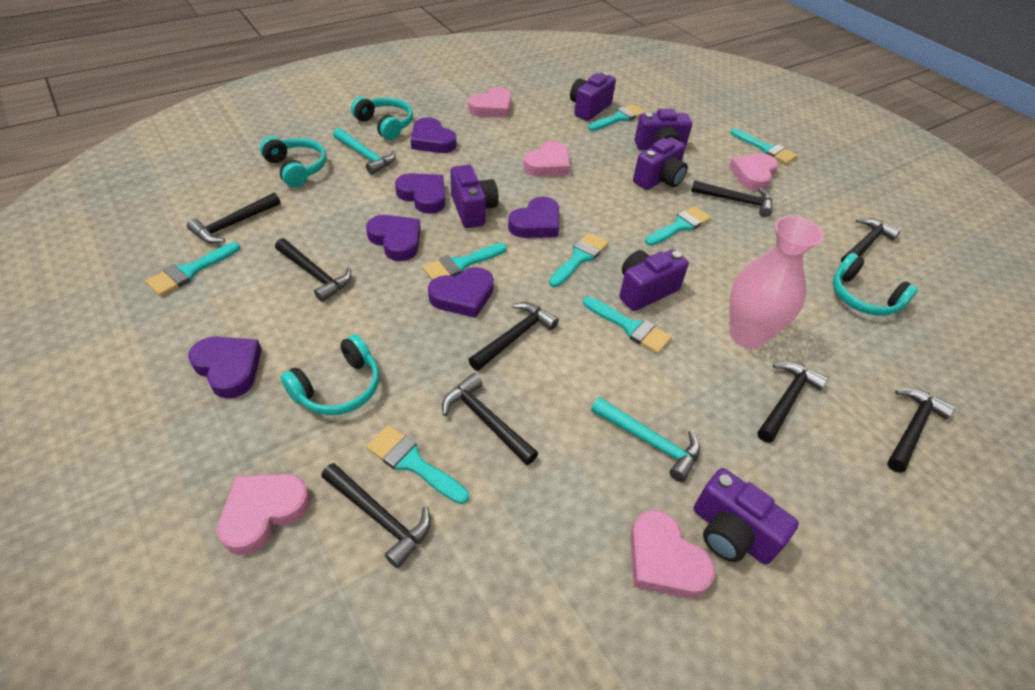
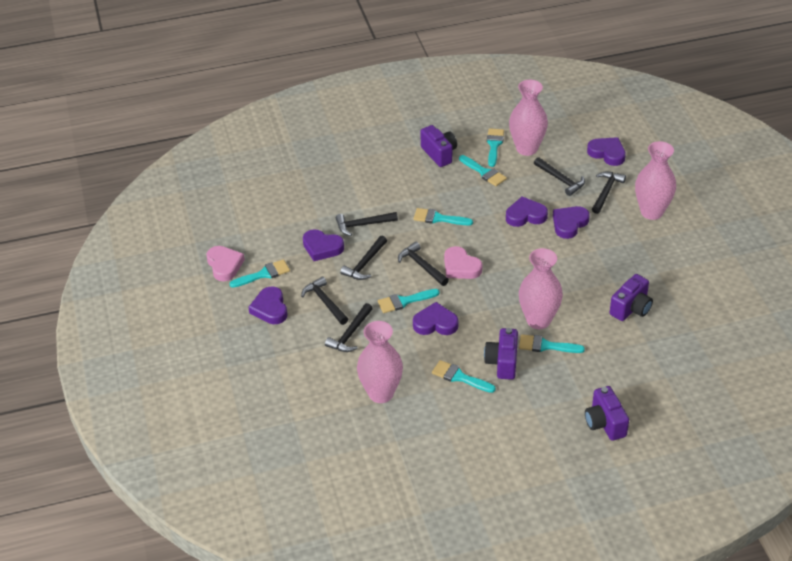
black hammer: 9 -> 7
pink heart: 5 -> 2
pink vase: 1 -> 4
purple camera: 6 -> 4
turquoise brush: 8 -> 7
turquoise hammer: 2 -> 0
turquoise headphones: 4 -> 0

